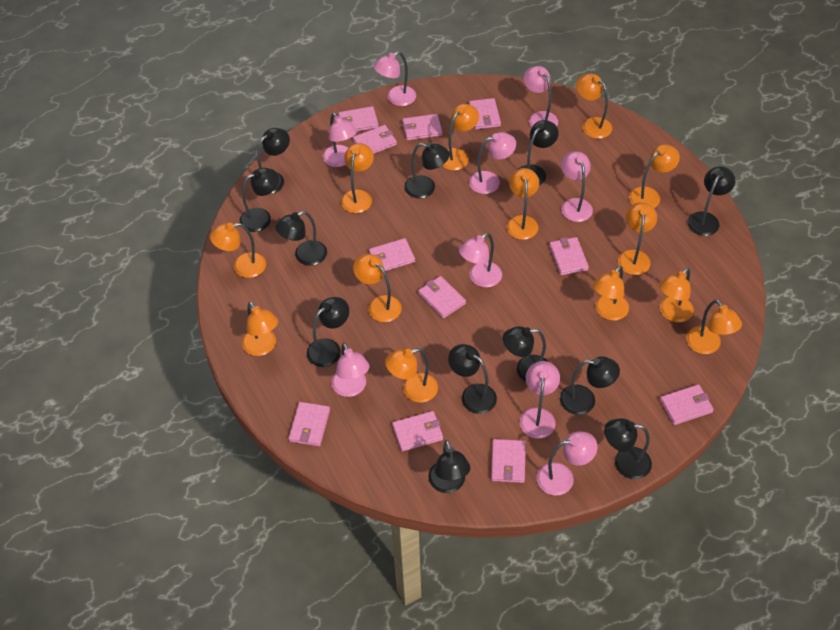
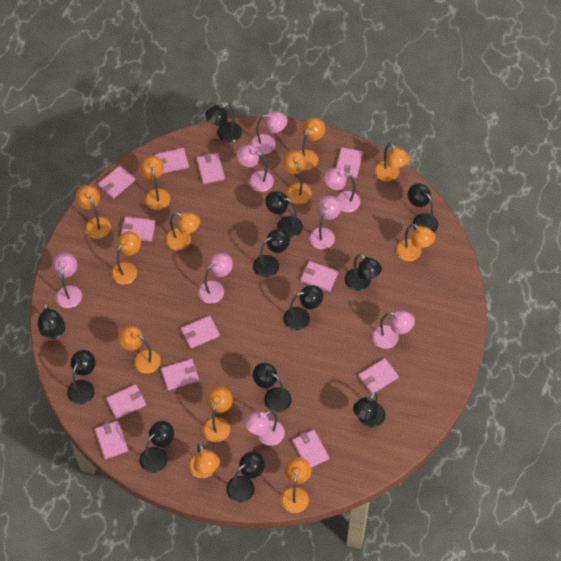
orange lamp: 13 -> 12
pink lamp: 9 -> 8
pink wallet: 11 -> 12

